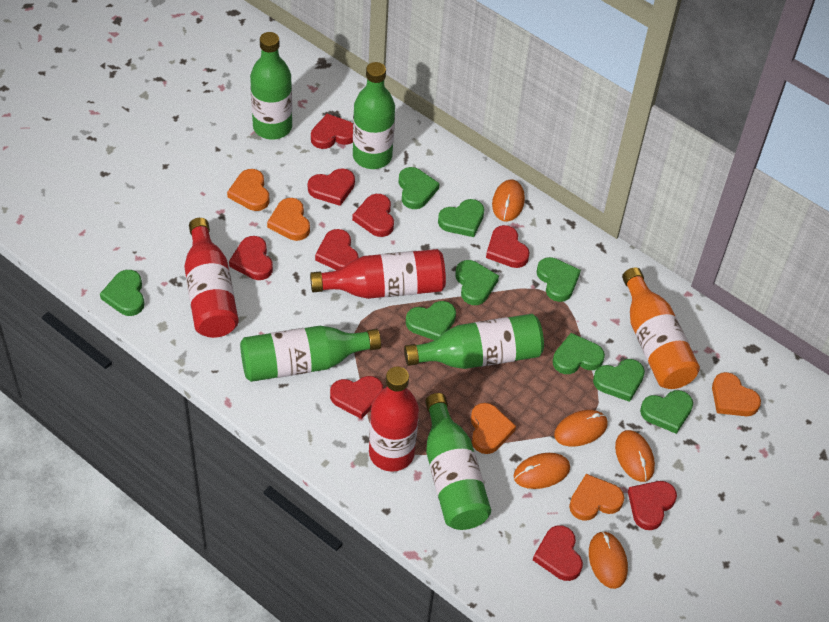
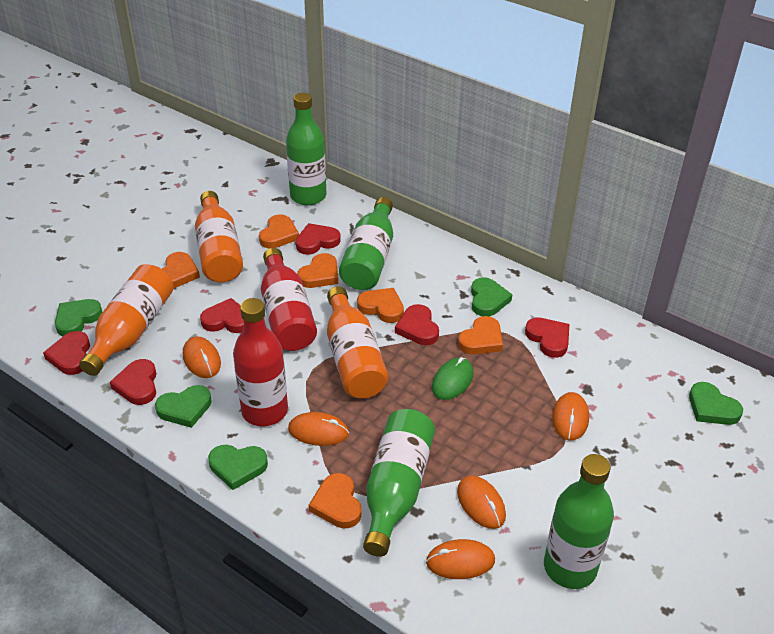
green bottle: 5 -> 4
green heart: 9 -> 5
green mouse: 0 -> 1
orange bottle: 1 -> 3
orange heart: 5 -> 6
red bottle: 3 -> 2
red heart: 9 -> 6

